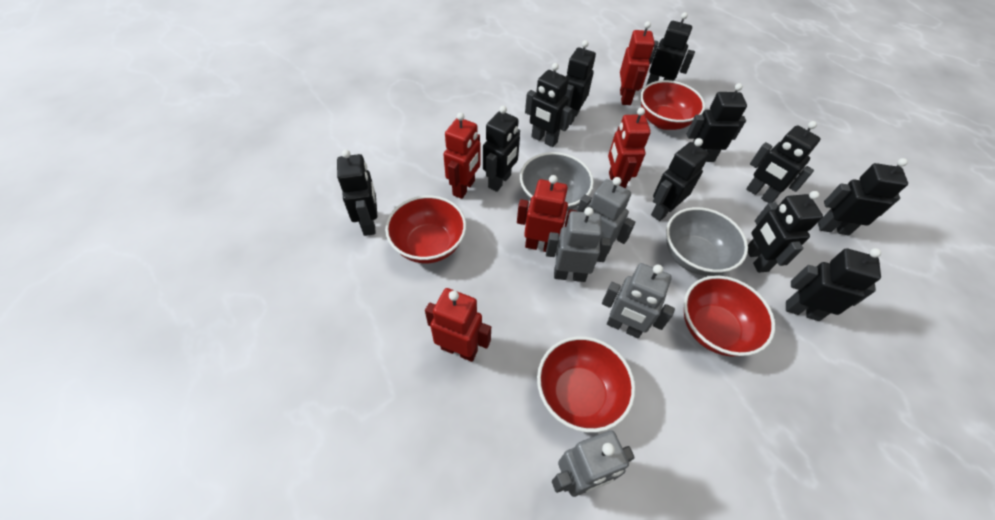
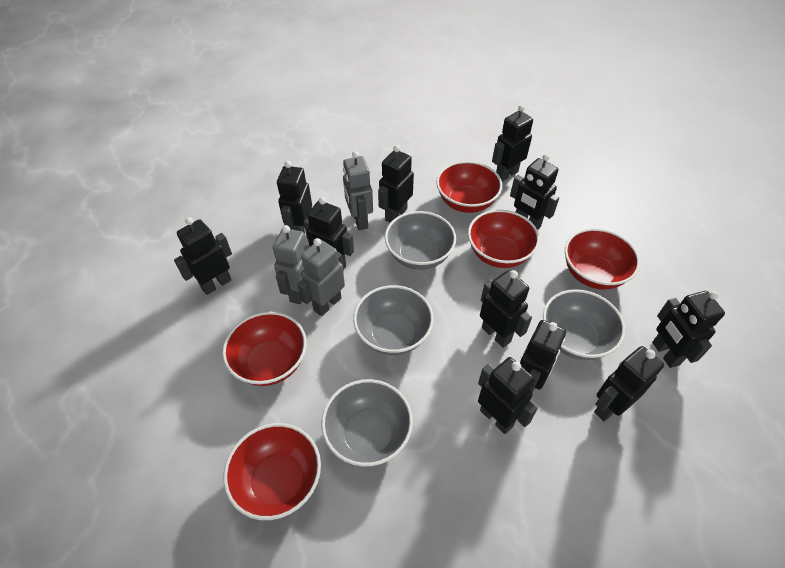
grey bowl: 2 -> 4
grey robot: 4 -> 3
red bowl: 4 -> 5
red robot: 5 -> 0

